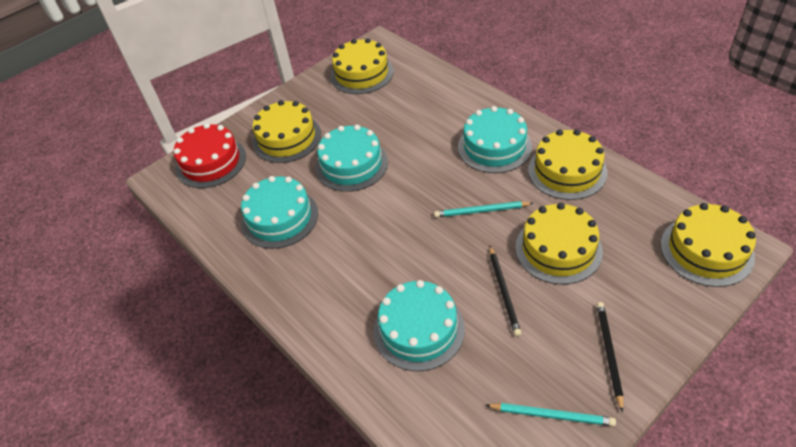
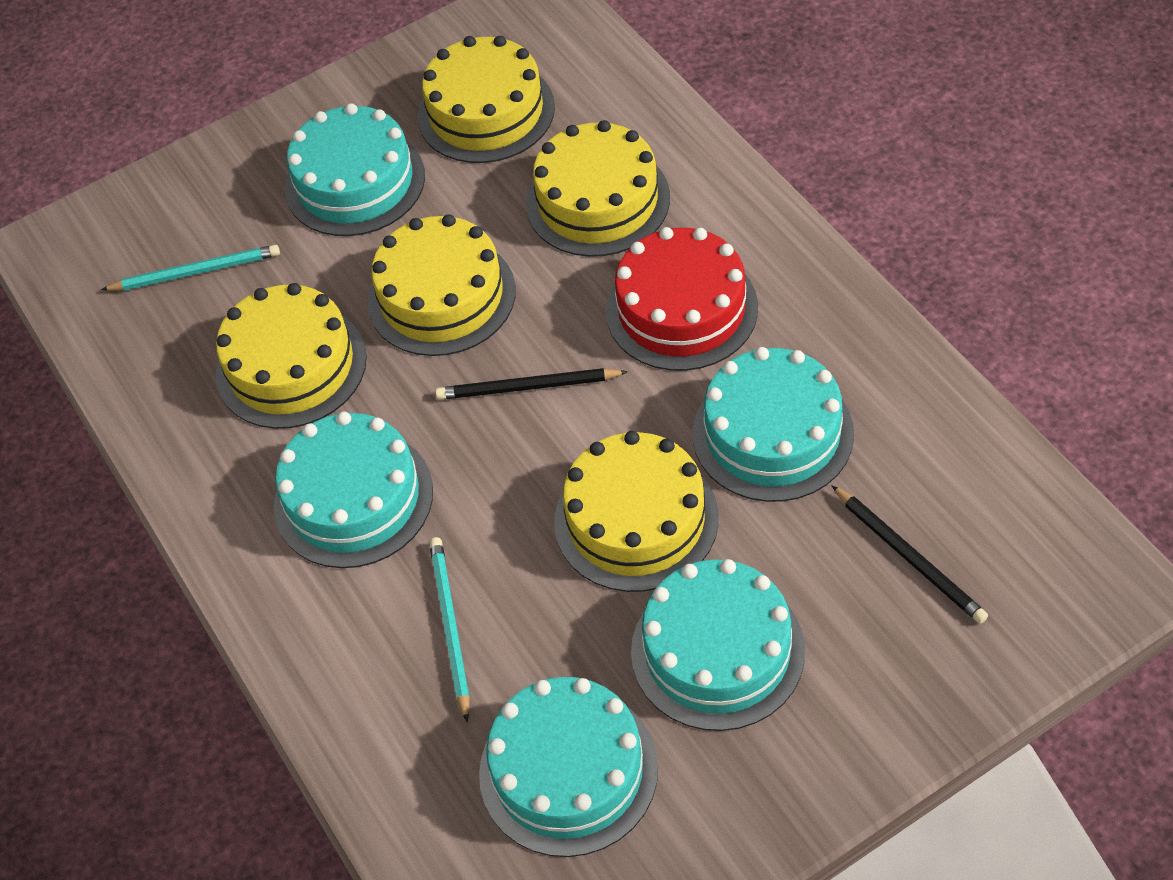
turquoise cake: 4 -> 5

